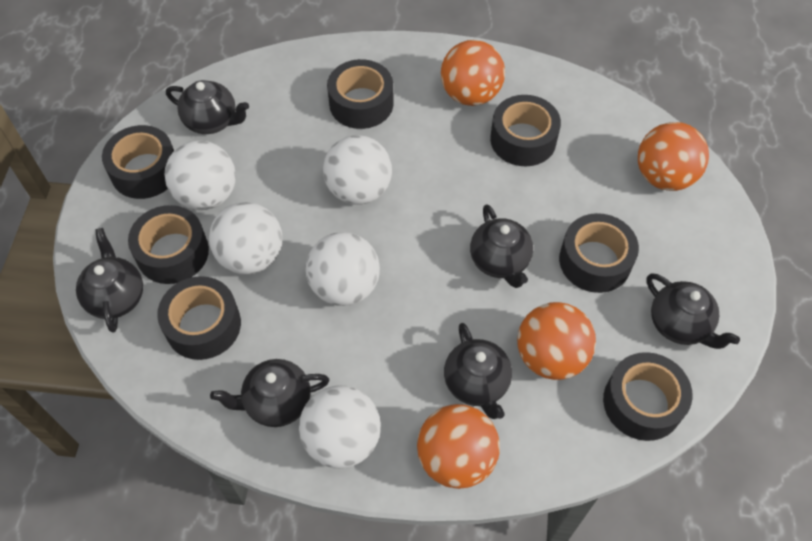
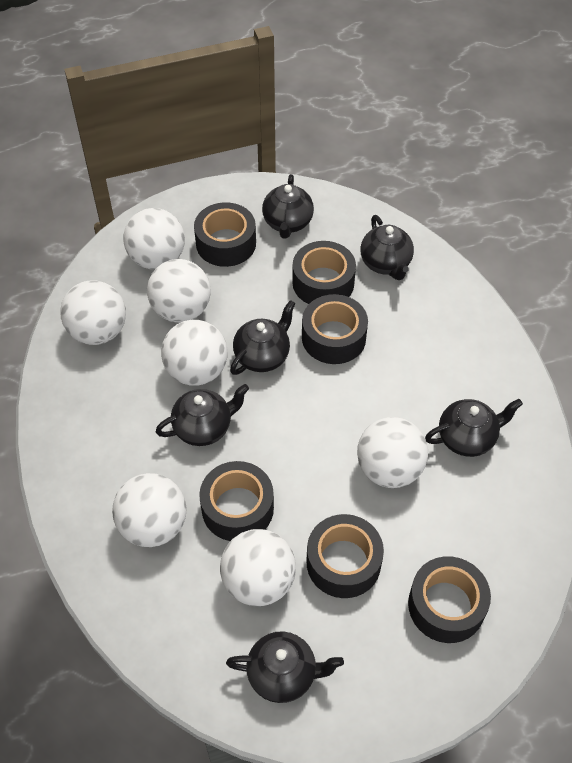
black tape: 7 -> 6
orange ball: 4 -> 0
white ball: 5 -> 7

